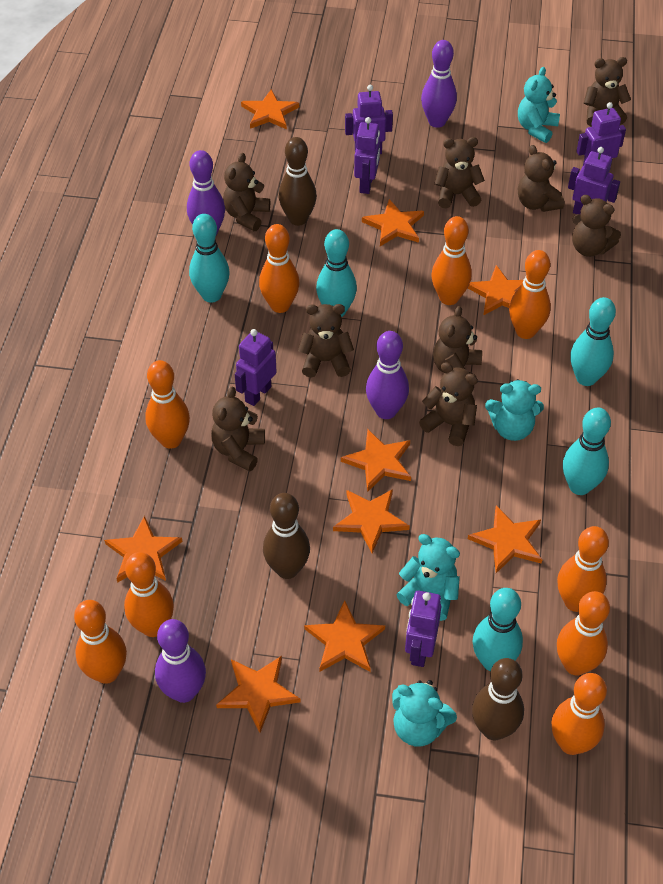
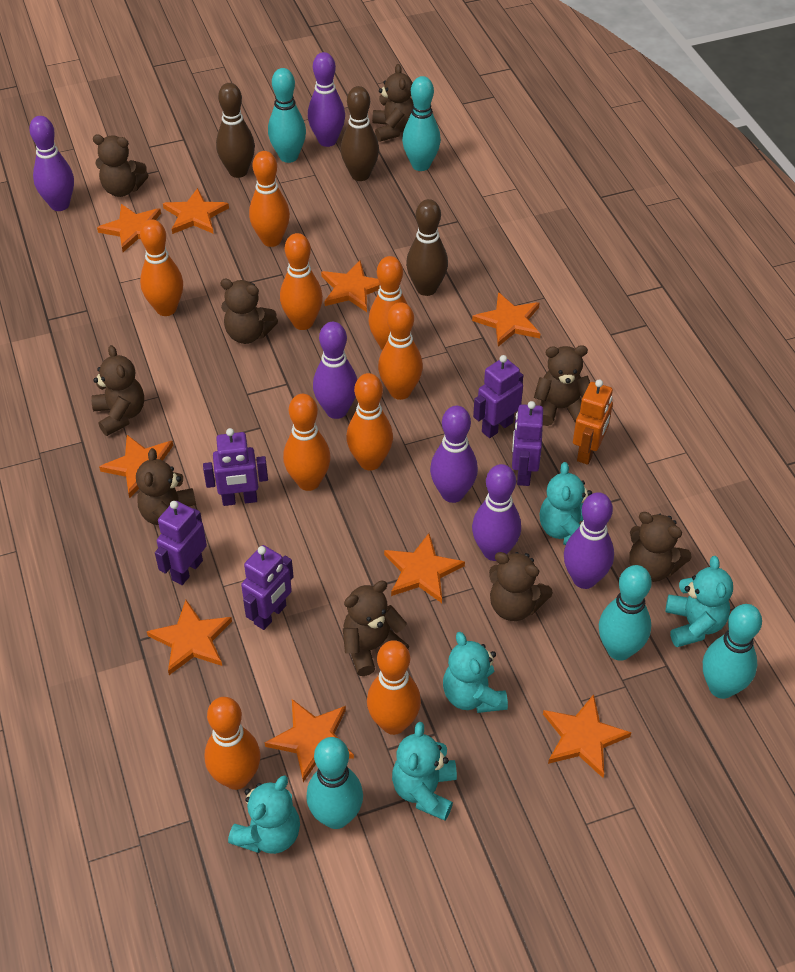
orange robot: 0 -> 1
purple bowling pin: 4 -> 6
purple robot: 6 -> 5
turquoise teddy bear: 4 -> 5

